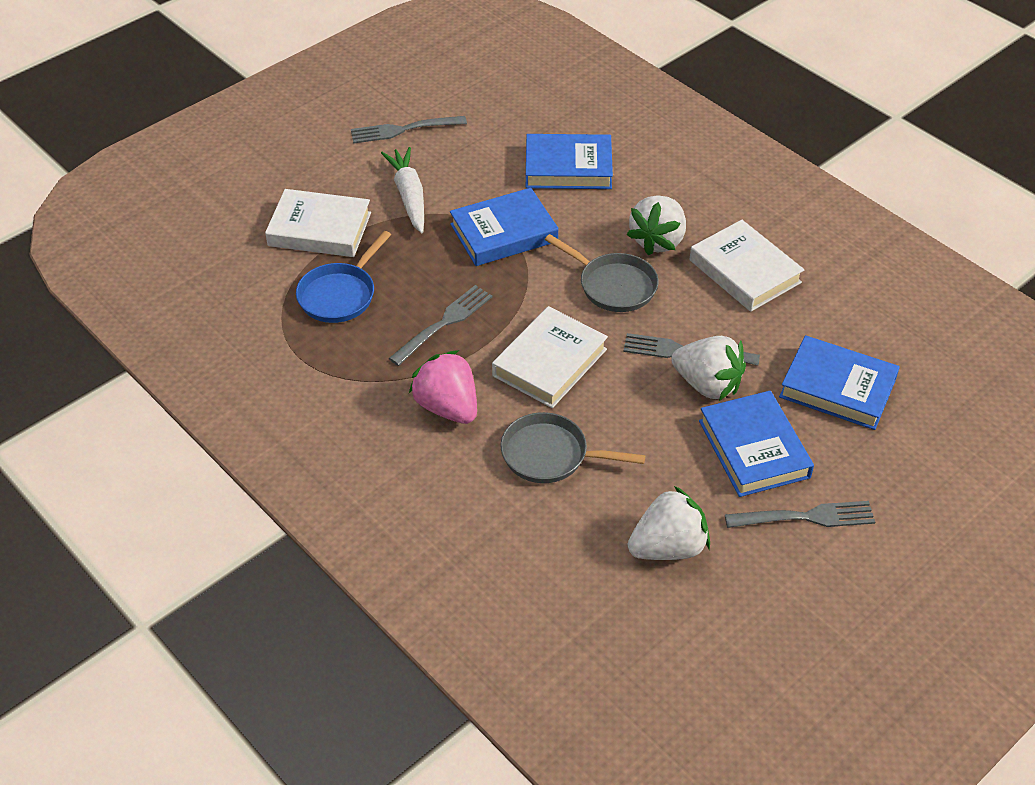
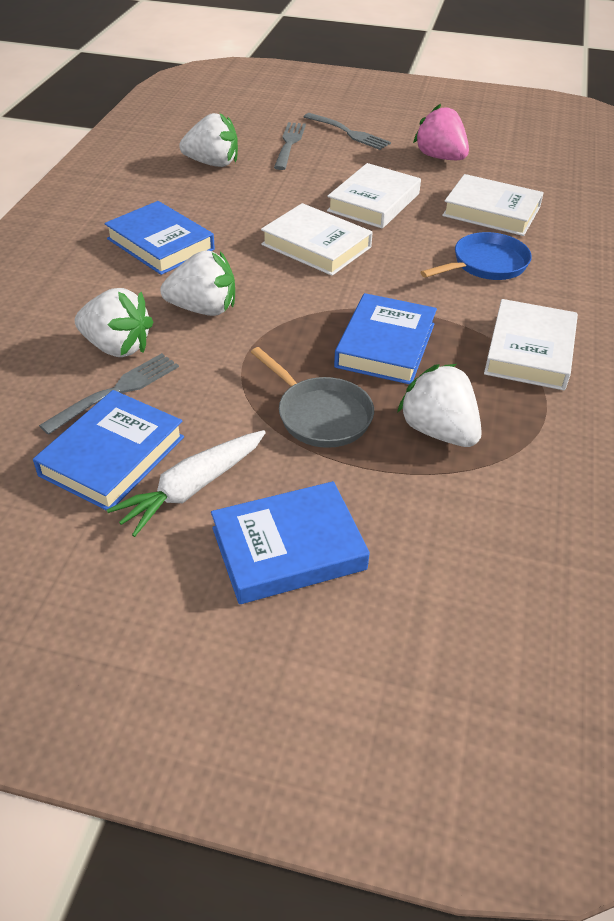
grey fork: 4 -> 3
grey pan: 2 -> 1
white book: 3 -> 4
white strawberry: 3 -> 4

